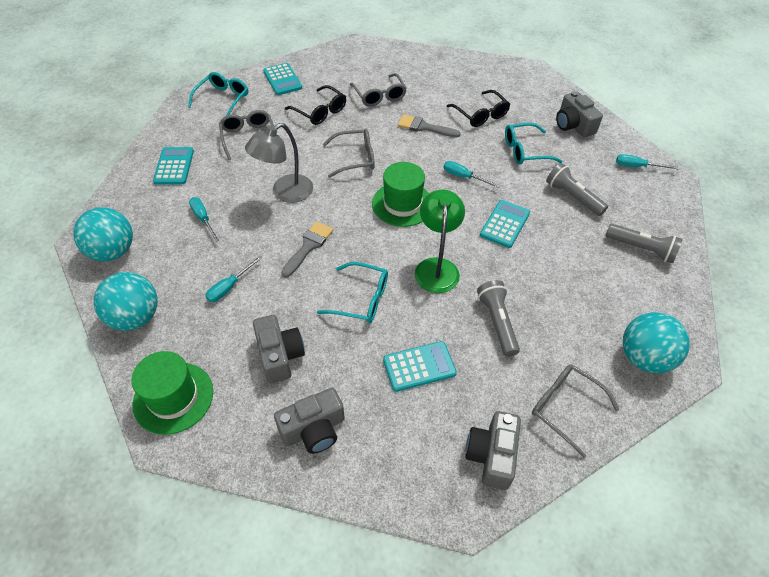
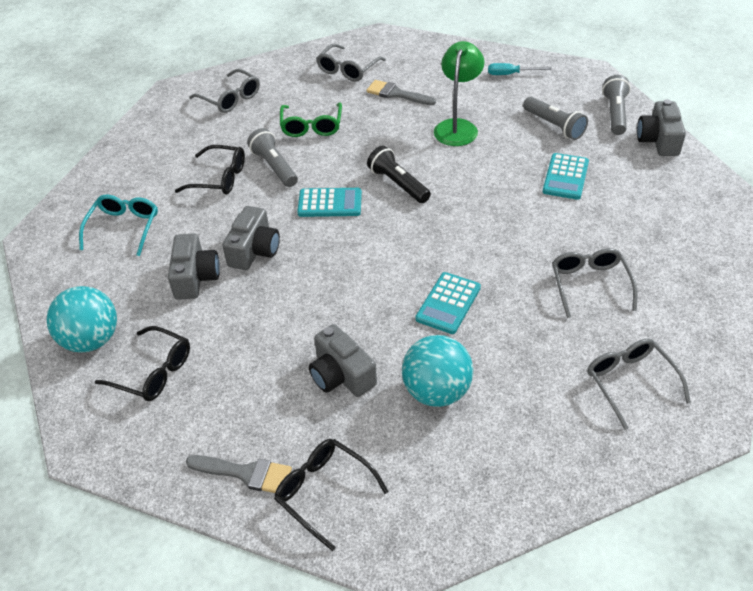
black flashlight: 0 -> 1
black glasses: 2 -> 3
green glasses: 0 -> 1
green hat: 2 -> 0
grey lamp: 1 -> 0
turquoise ball: 3 -> 2
turquoise calculator: 4 -> 3
turquoise glasses: 3 -> 1
turquoise screwdriver: 4 -> 1

